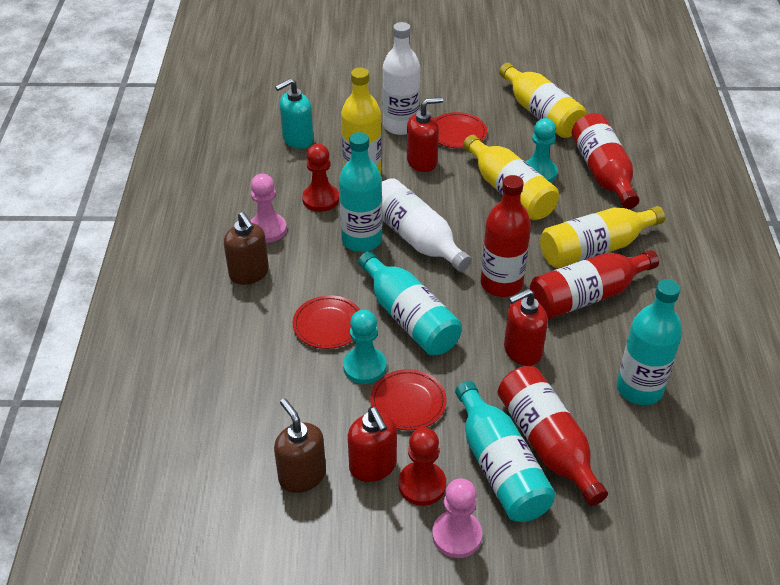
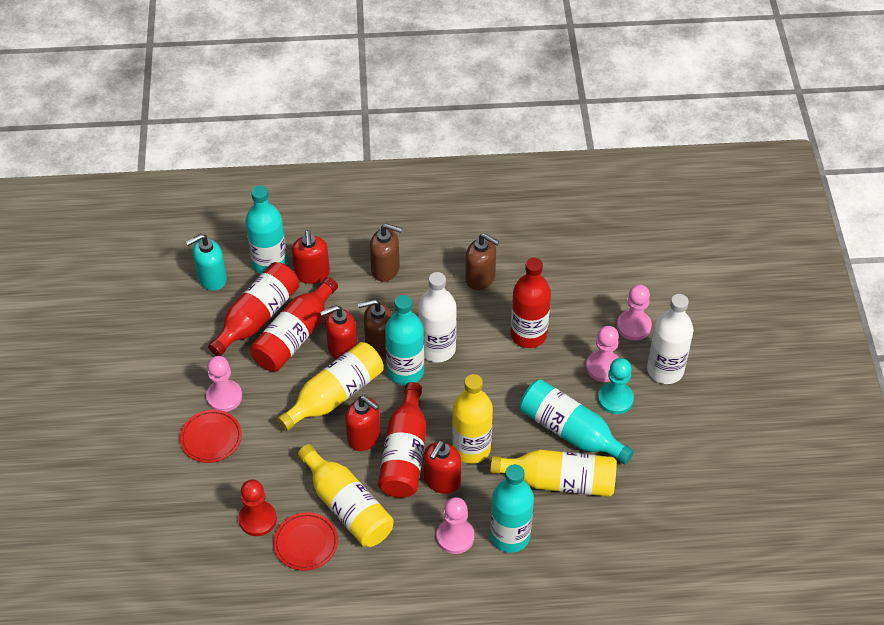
brown soap dispenser: 2 -> 3
pink pawn: 2 -> 4
red pawn: 2 -> 1
red plate: 3 -> 2
red soap dispenser: 3 -> 4
turquoise pawn: 2 -> 1

